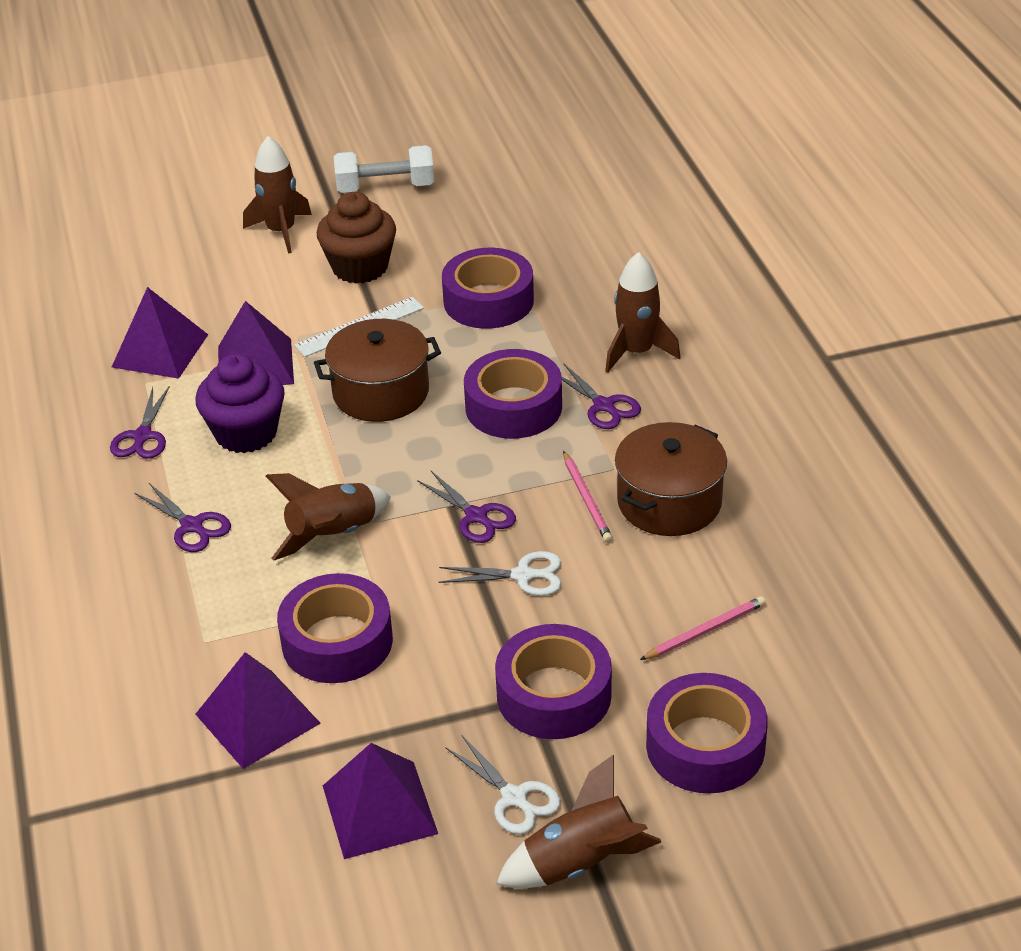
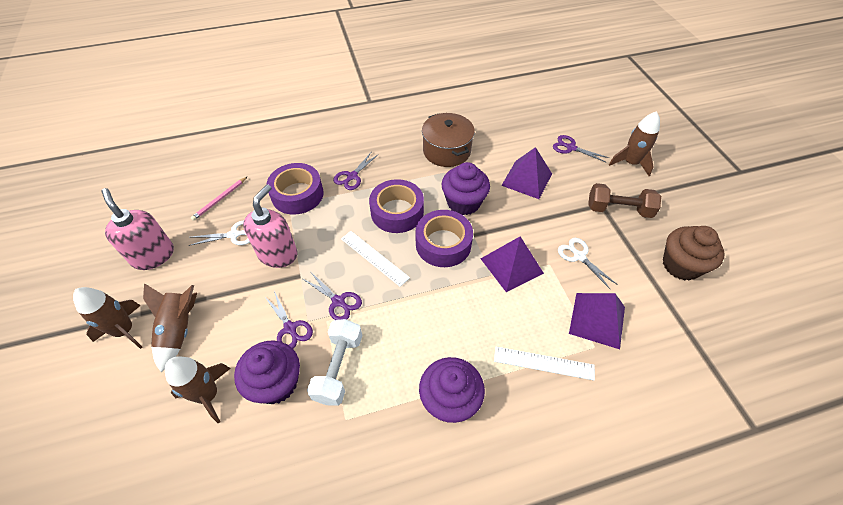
brown dumbbell: 0 -> 1
brown pot: 2 -> 1
pink pencil: 2 -> 1
pink soap dispenser: 0 -> 2
purple cupcake: 1 -> 3
purple pyramid: 4 -> 3
purple tape: 5 -> 3
white ruler: 1 -> 2

